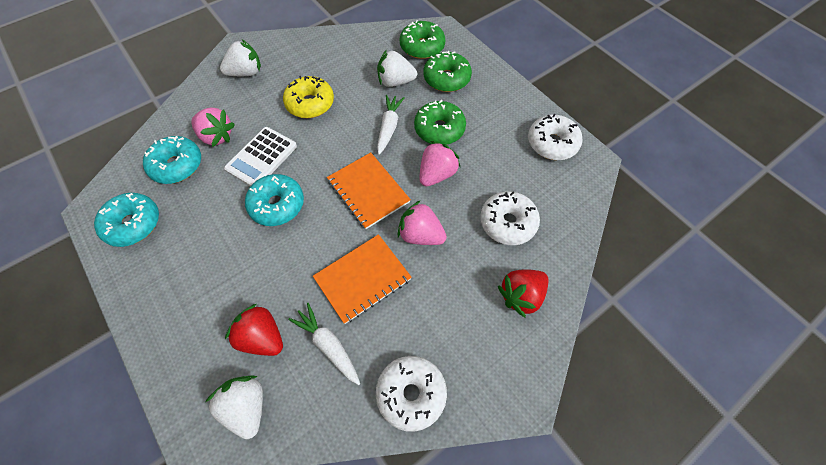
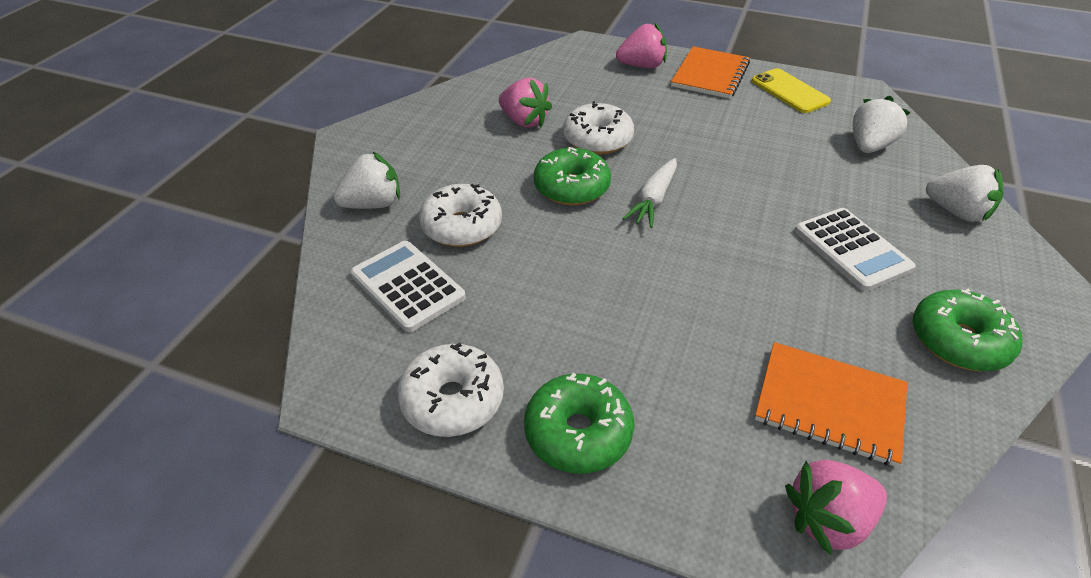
red strawberry: 2 -> 0
turquoise donut: 3 -> 0
white calculator: 1 -> 2
white carrot: 2 -> 1
yellow donut: 1 -> 0
yellow phone: 0 -> 1

